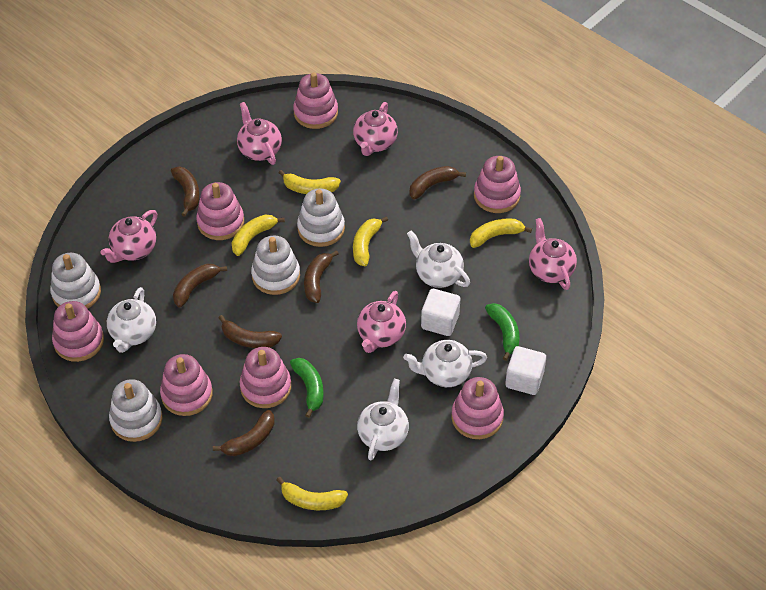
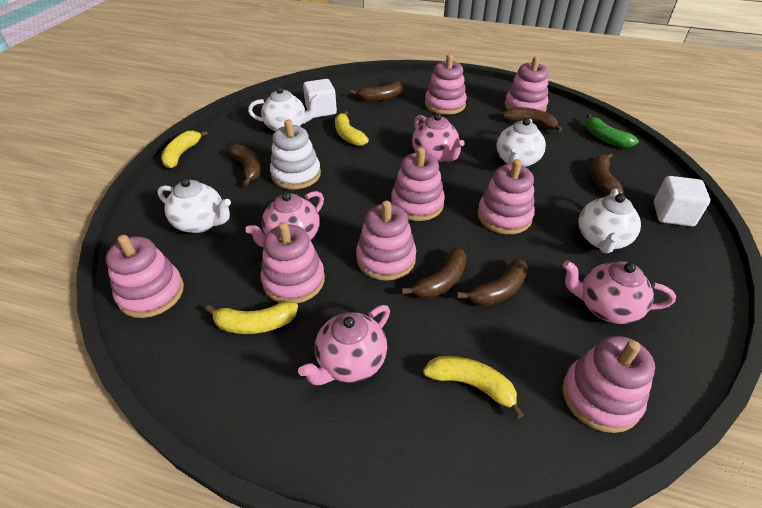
green banana: 2 -> 1
pink stacking toy: 7 -> 8
pink teapot: 5 -> 4
white stacking toy: 4 -> 1
yellow banana: 5 -> 4

